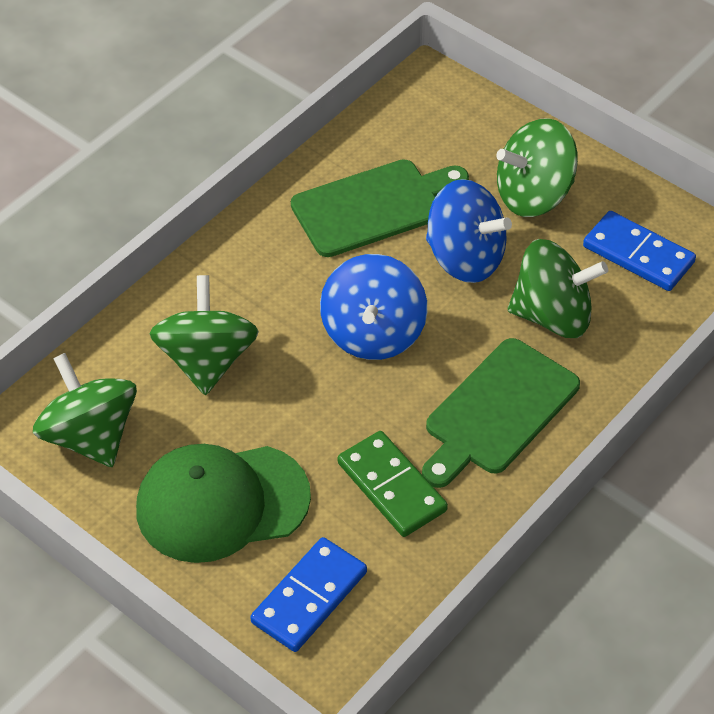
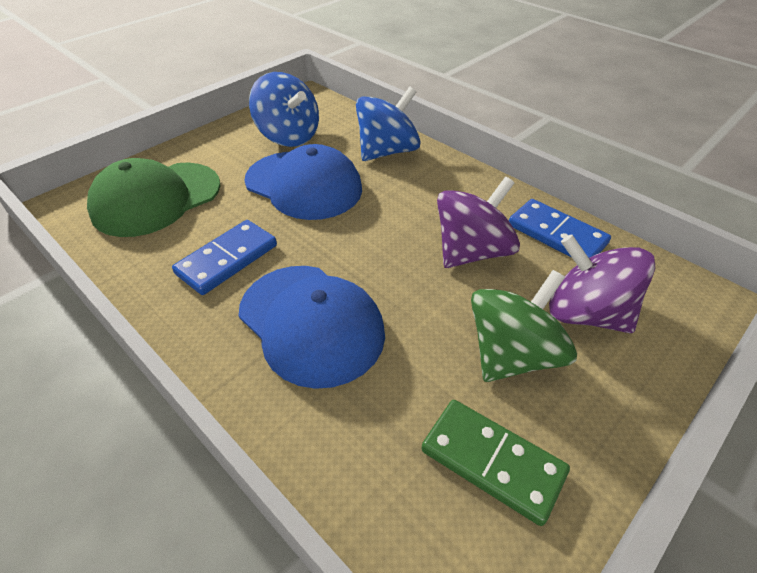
blue cap: 0 -> 2
green cutting board: 2 -> 0
green spinning top: 4 -> 1
purple spinning top: 0 -> 2

